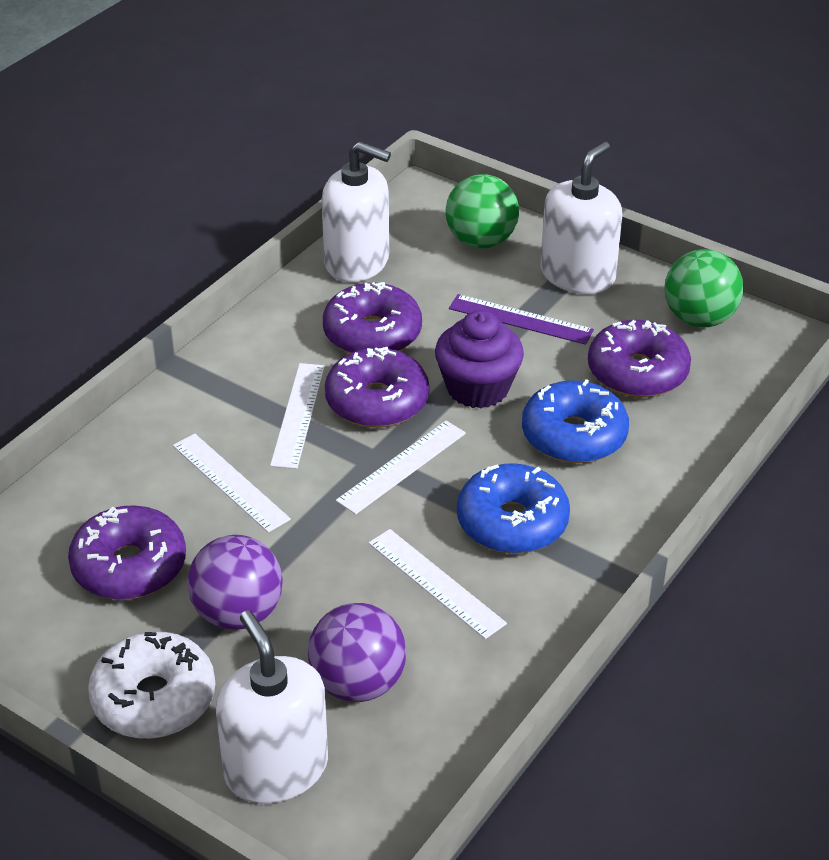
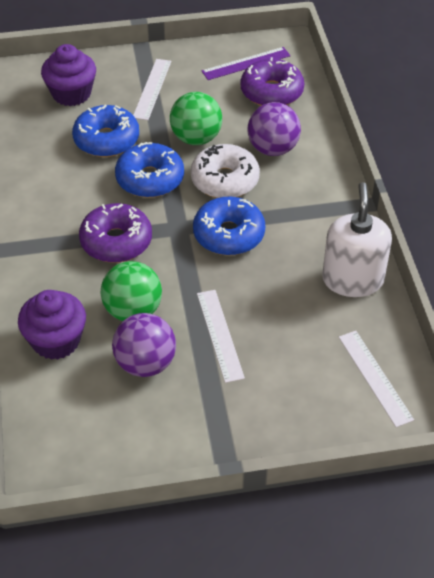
blue donut: 2 -> 3
purple cupcake: 1 -> 2
purple donut: 4 -> 2
white ruler: 4 -> 3
white soap dispenser: 3 -> 1

